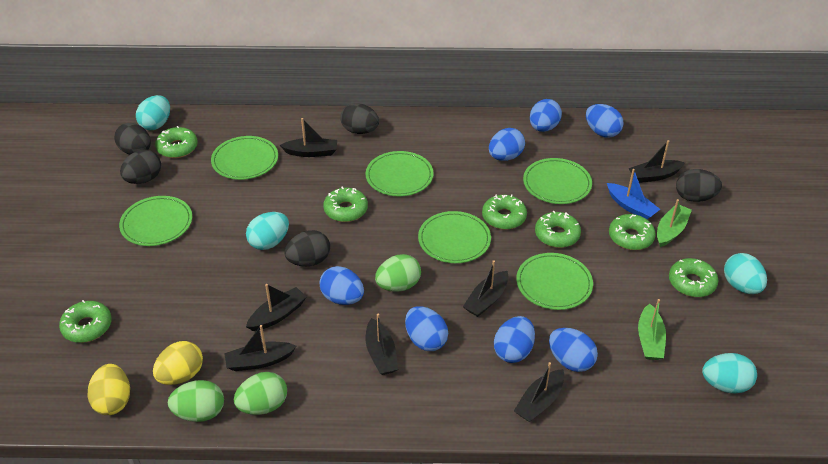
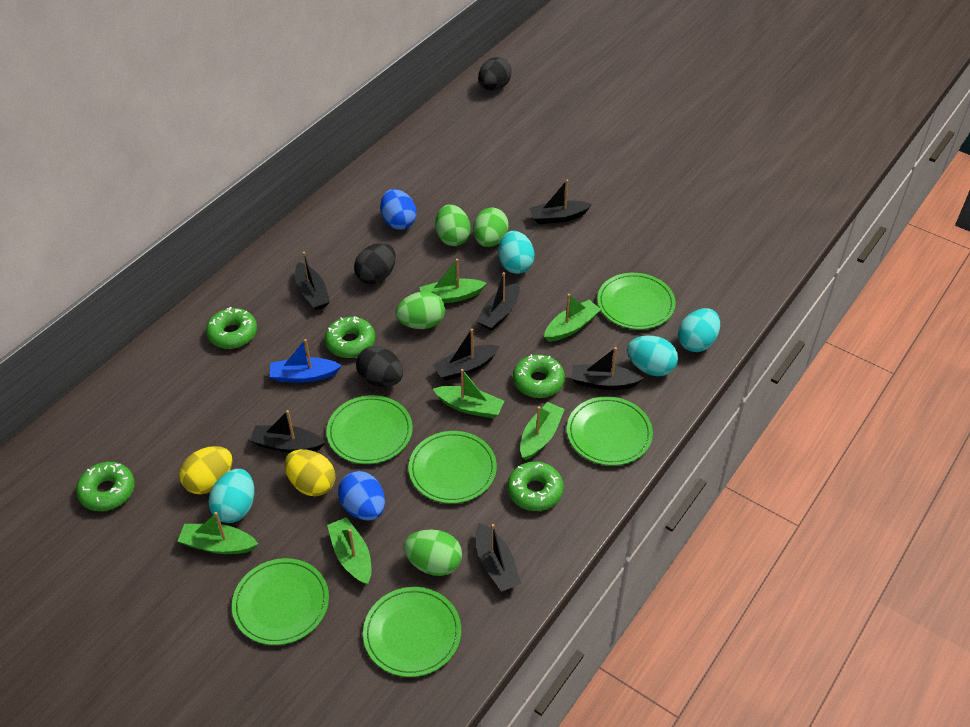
black egg: 5 -> 3
blue egg: 7 -> 2
green boat: 2 -> 6
green donut: 7 -> 5
green egg: 3 -> 4

